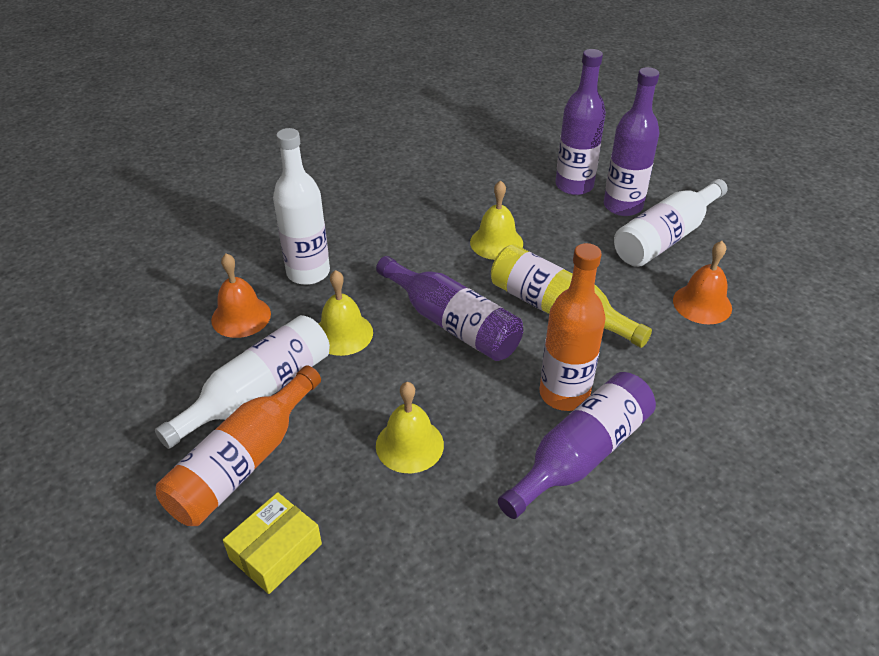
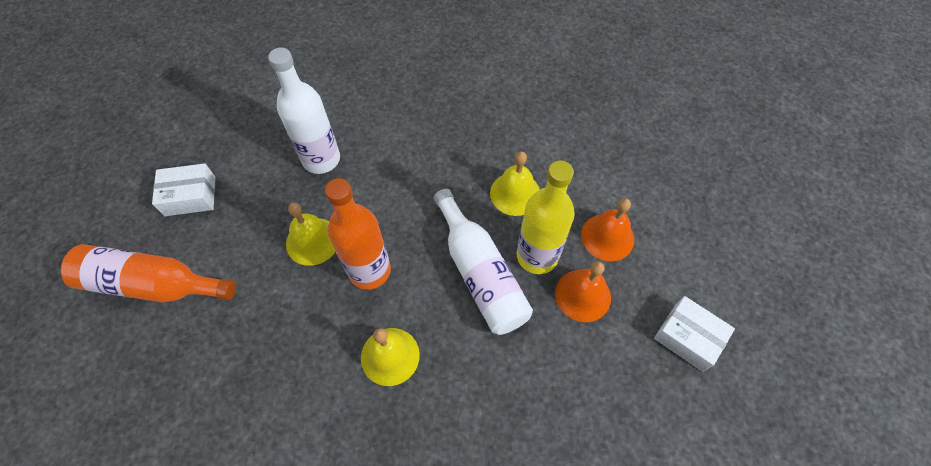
purple bottle: 4 -> 0
white bottle: 3 -> 2
white box: 0 -> 2
yellow box: 1 -> 0

